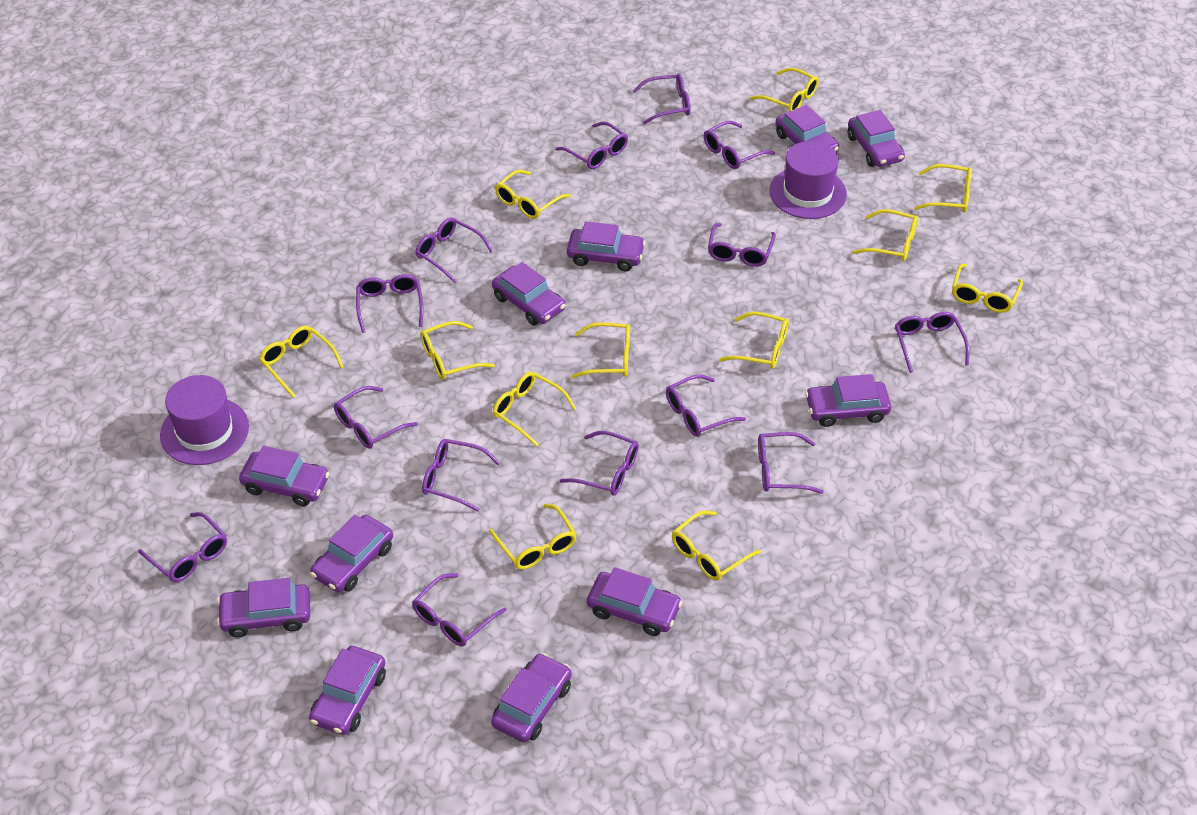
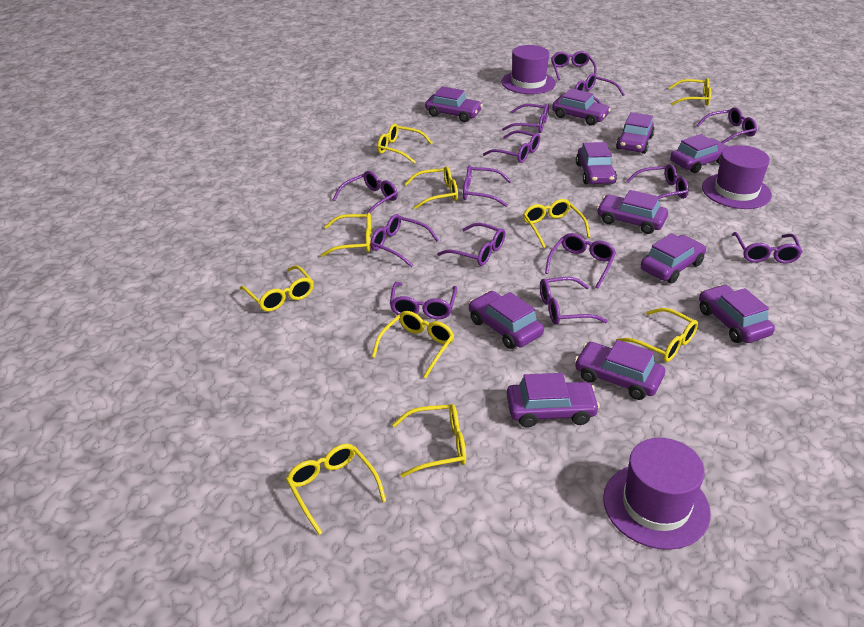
purple hat: 2 -> 3
yellow glasses: 12 -> 10

